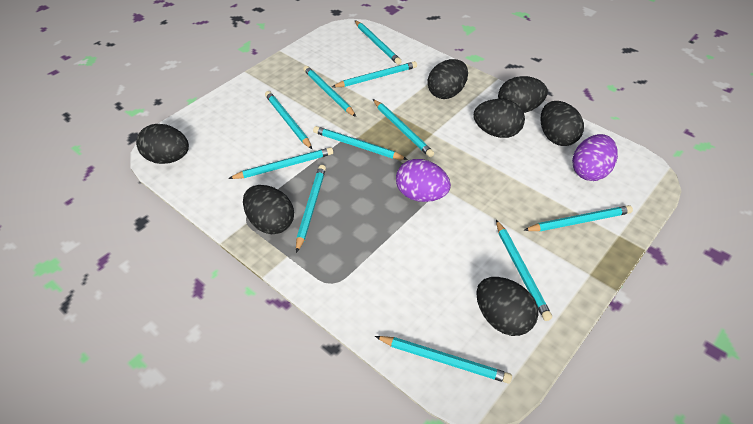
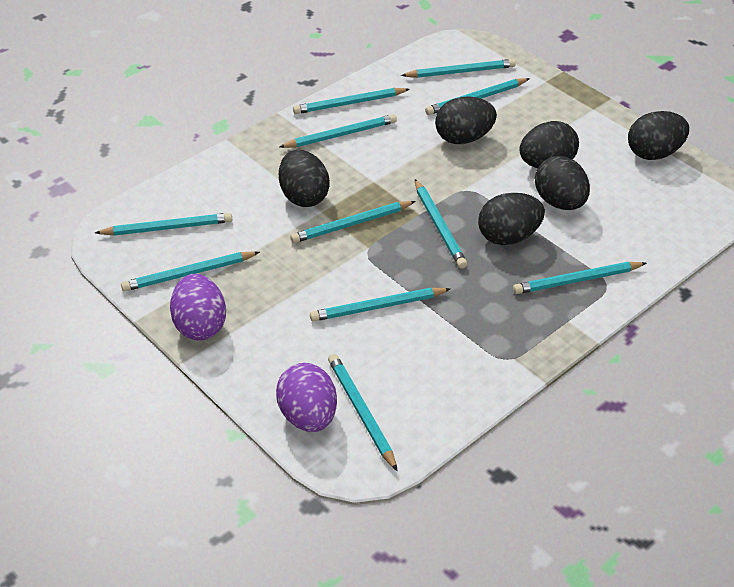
black egg: 7 -> 6

